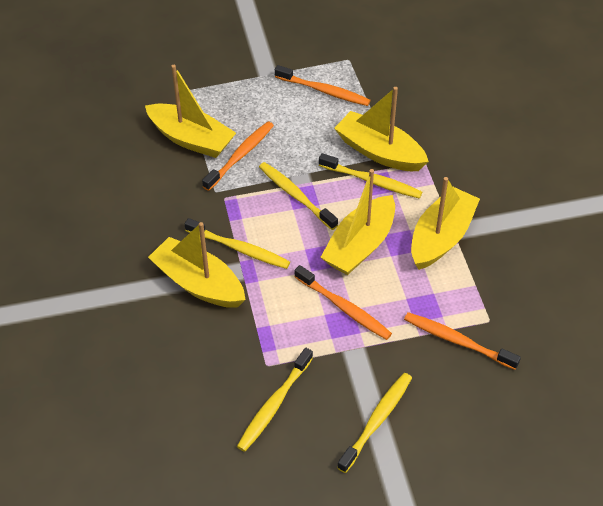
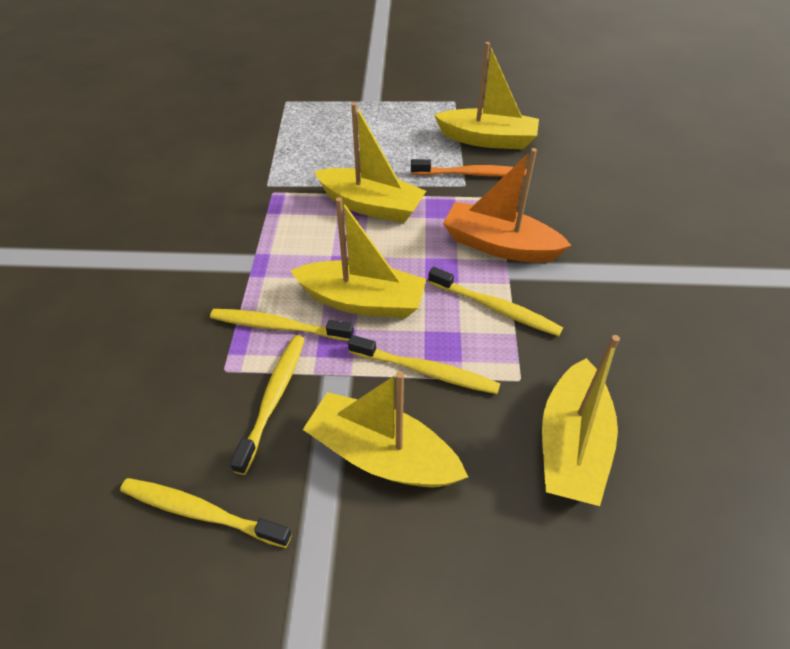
orange boat: 0 -> 1
orange toothbrush: 4 -> 1

